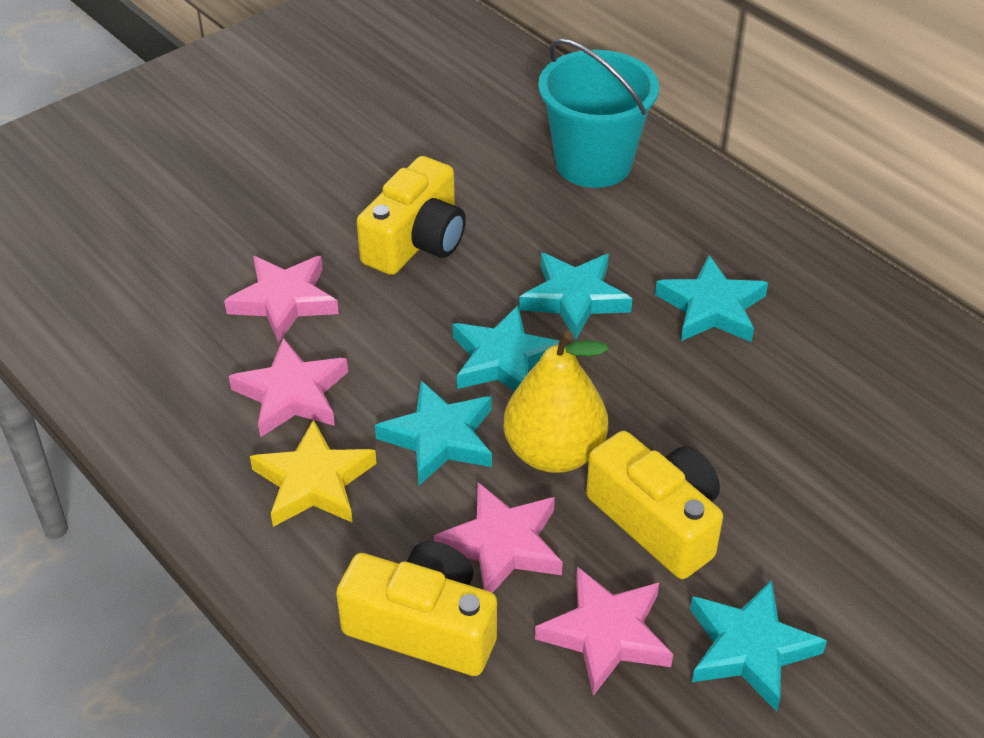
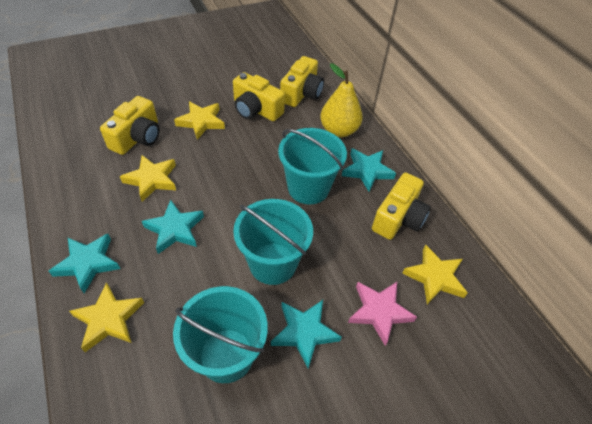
pink star: 4 -> 1
turquoise bucket: 1 -> 3
turquoise star: 5 -> 4
yellow camera: 3 -> 4
yellow star: 1 -> 4

